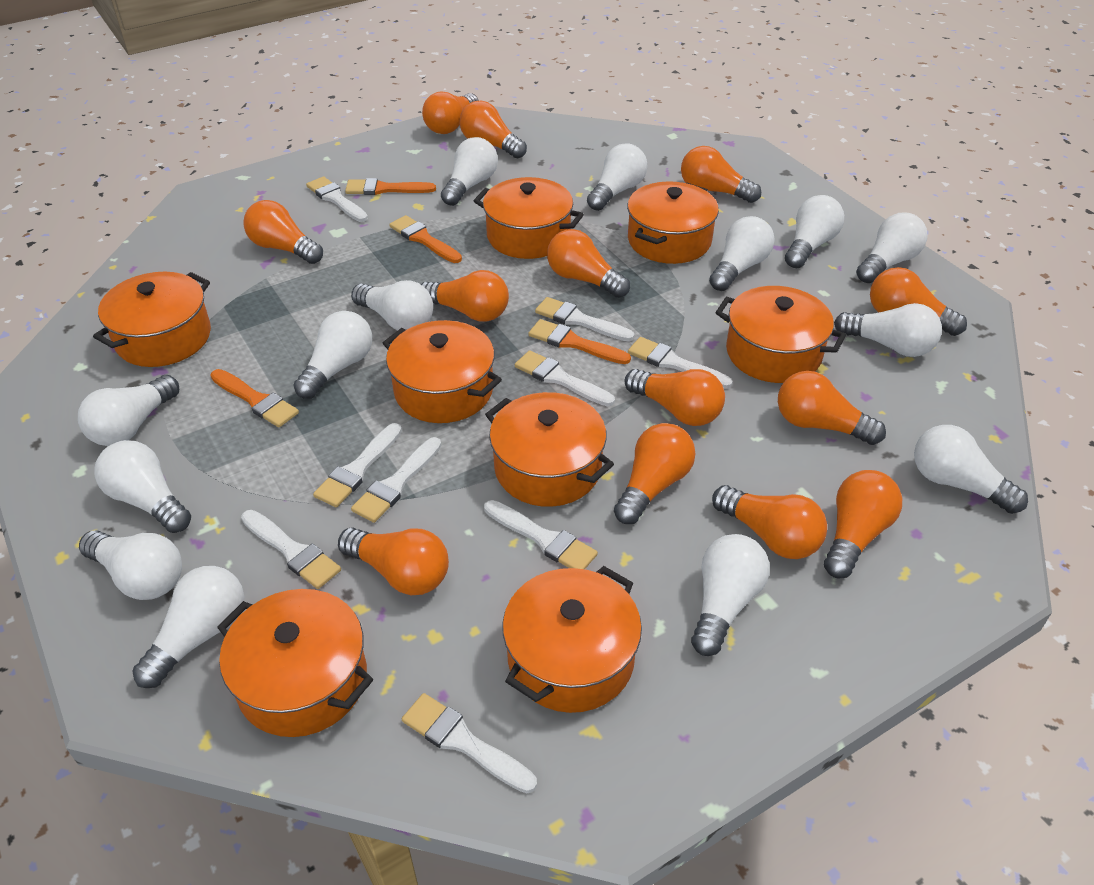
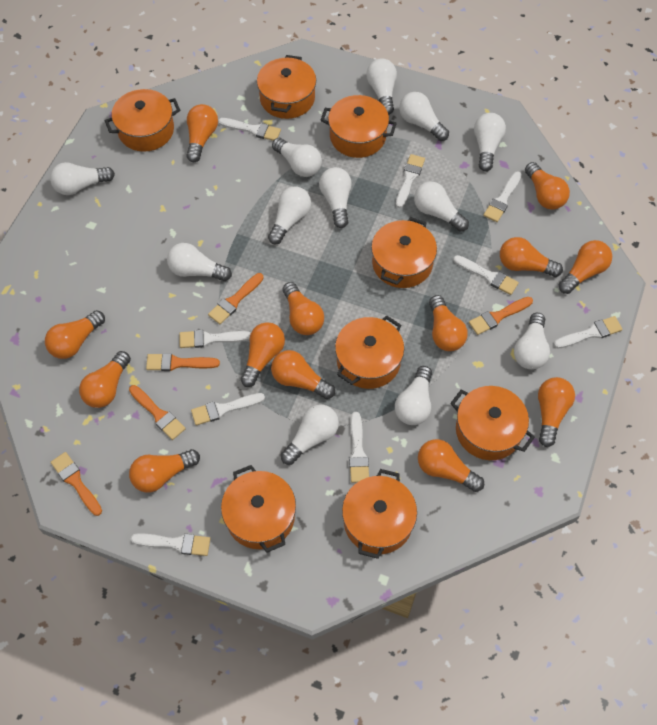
orange brush: 4 -> 5
white light bulb: 14 -> 12

